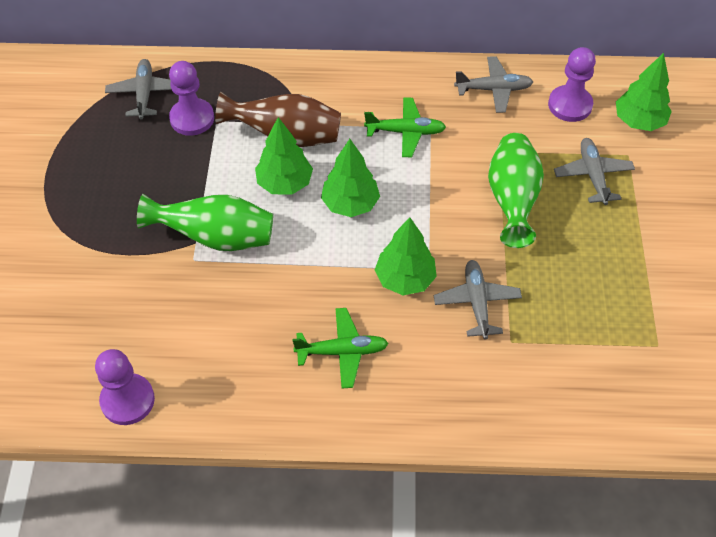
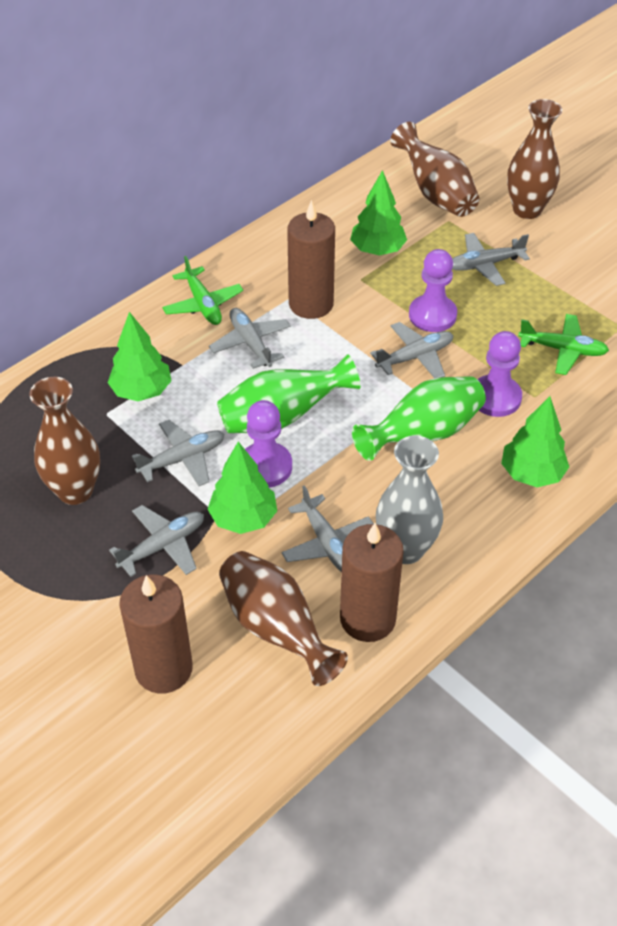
brown candle: 0 -> 3
brown vase: 1 -> 4
grey plane: 4 -> 6
grey vase: 0 -> 1

